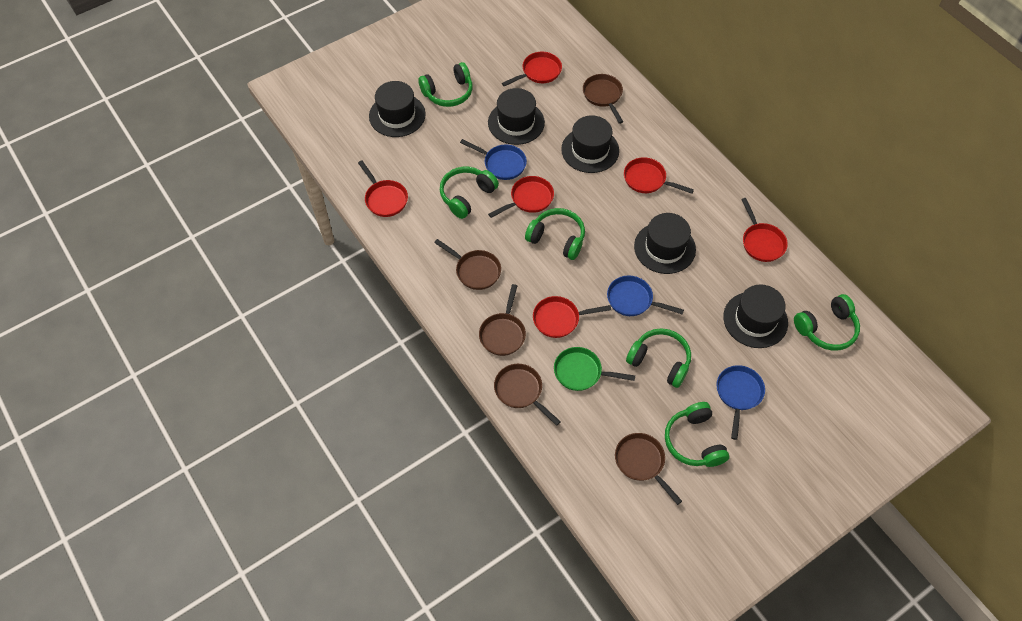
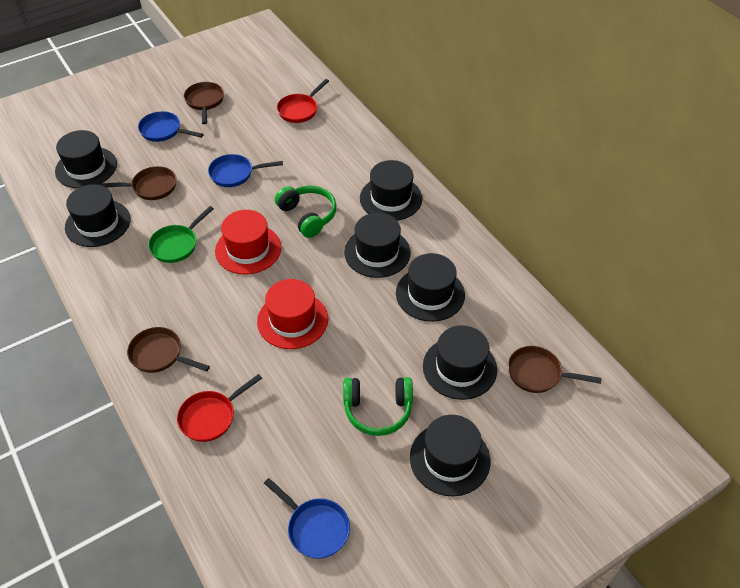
black hat: 5 -> 7
brown pan: 5 -> 4
green headphones: 6 -> 2
red hat: 0 -> 2
red pan: 6 -> 2

